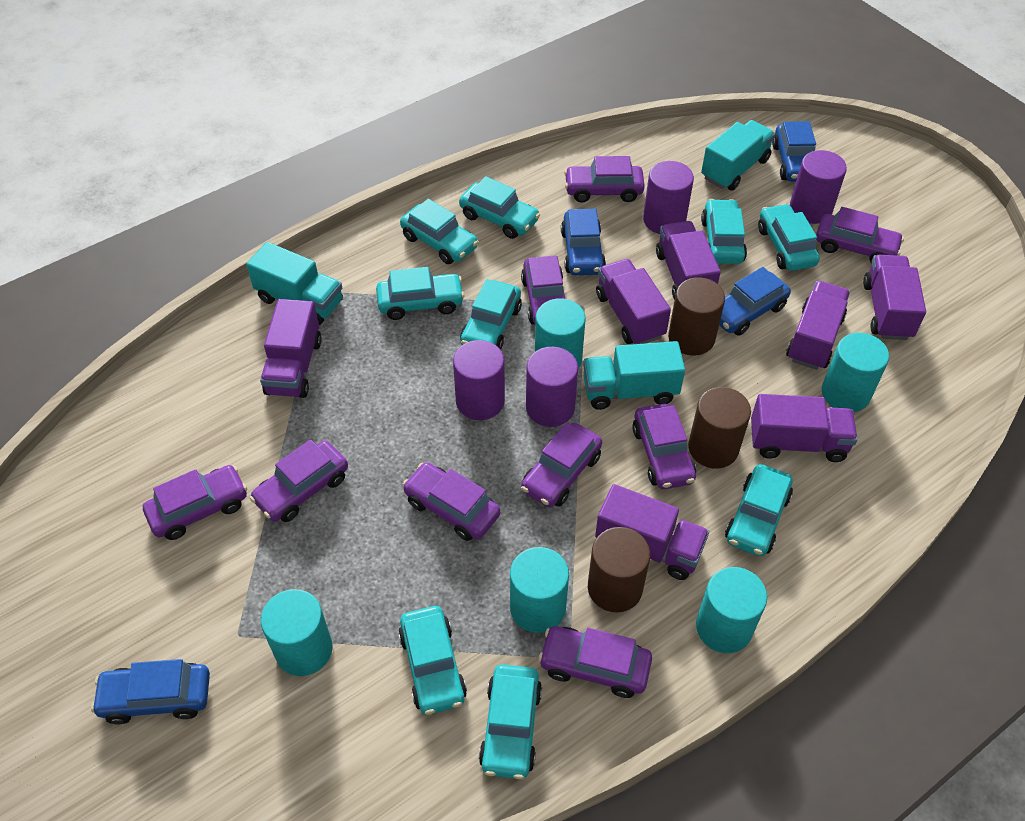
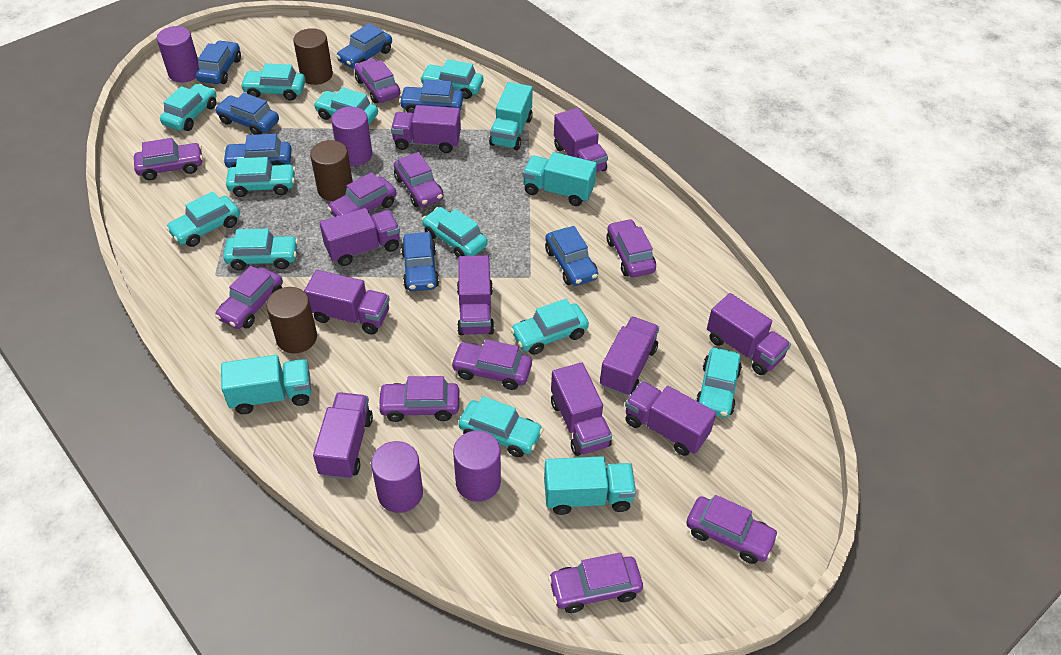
blue car: 4 -> 7
purple car: 9 -> 10
purple truck: 7 -> 10
turquoise car: 9 -> 11
turquoise cylinder: 5 -> 0
turquoise truck: 3 -> 4

